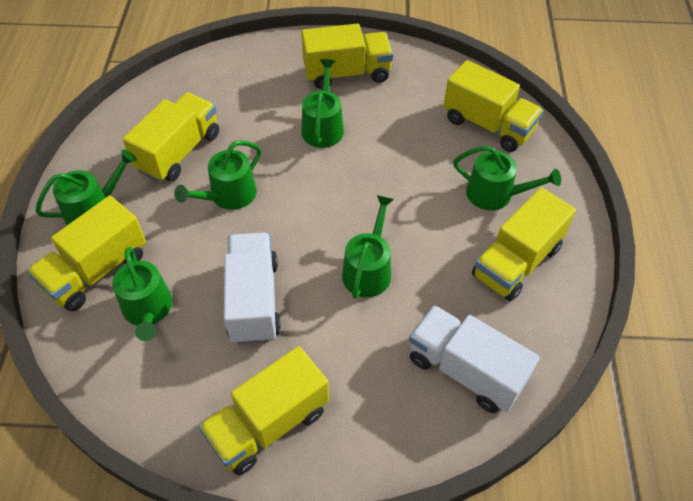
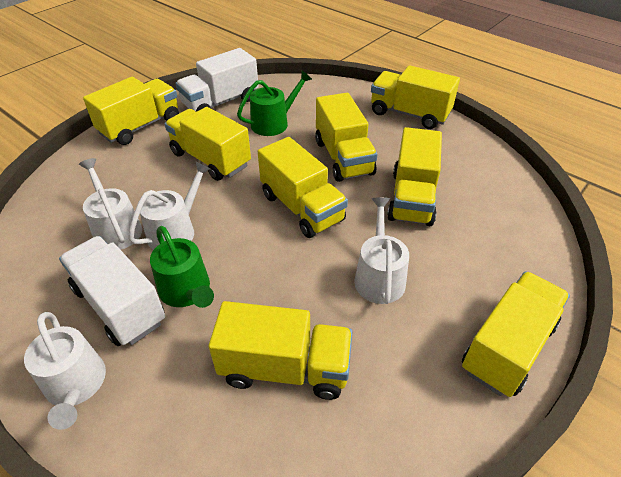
green watering can: 6 -> 2
white watering can: 0 -> 4
yellow truck: 6 -> 8

